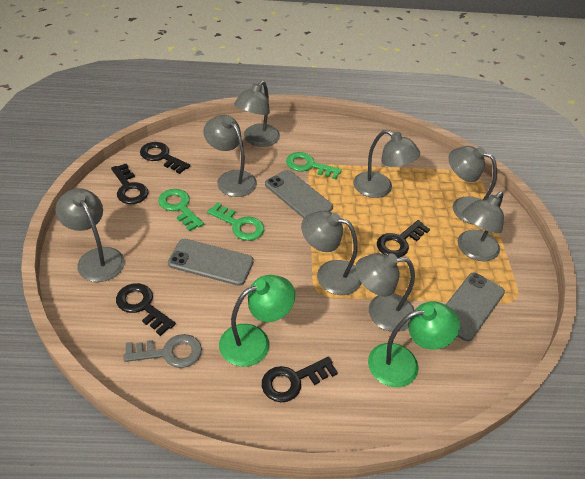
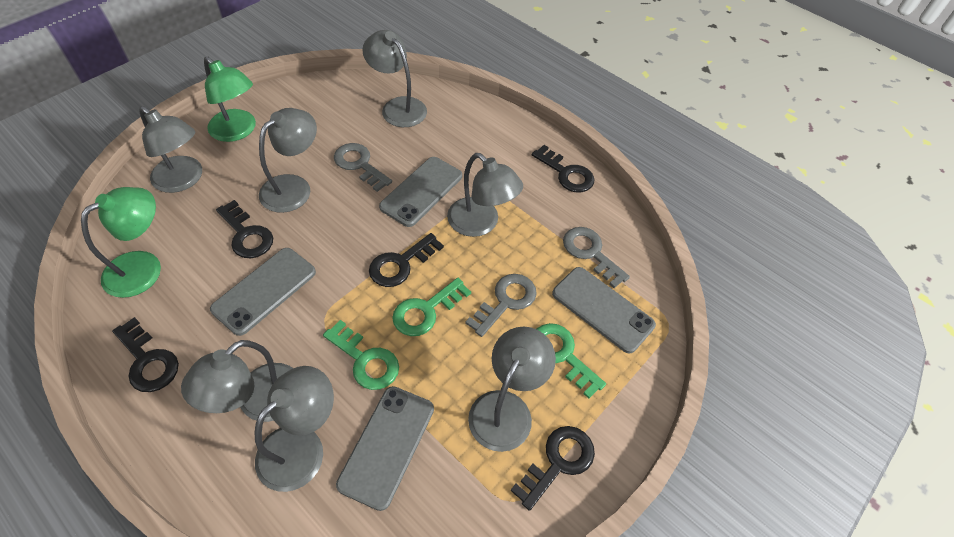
grey key: 1 -> 3
grey lamp: 8 -> 7
grey phone: 3 -> 4

